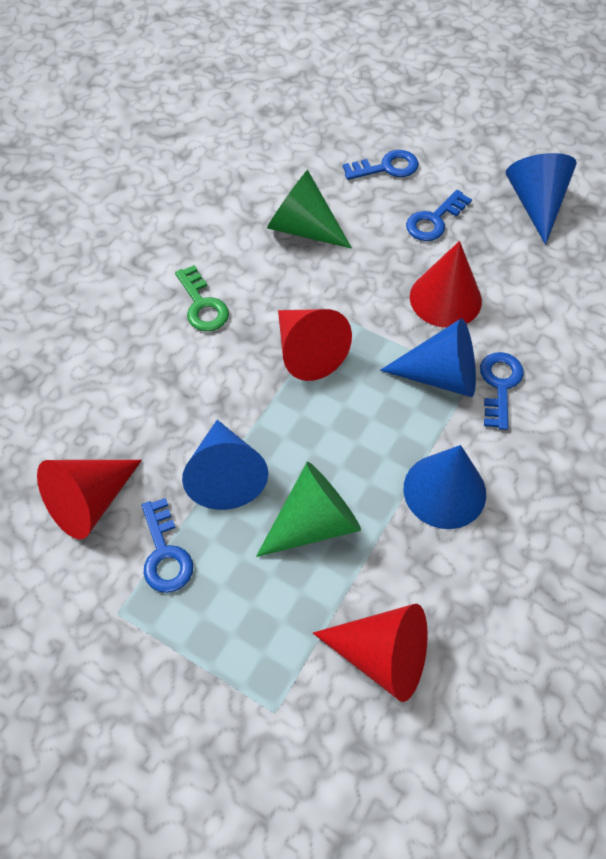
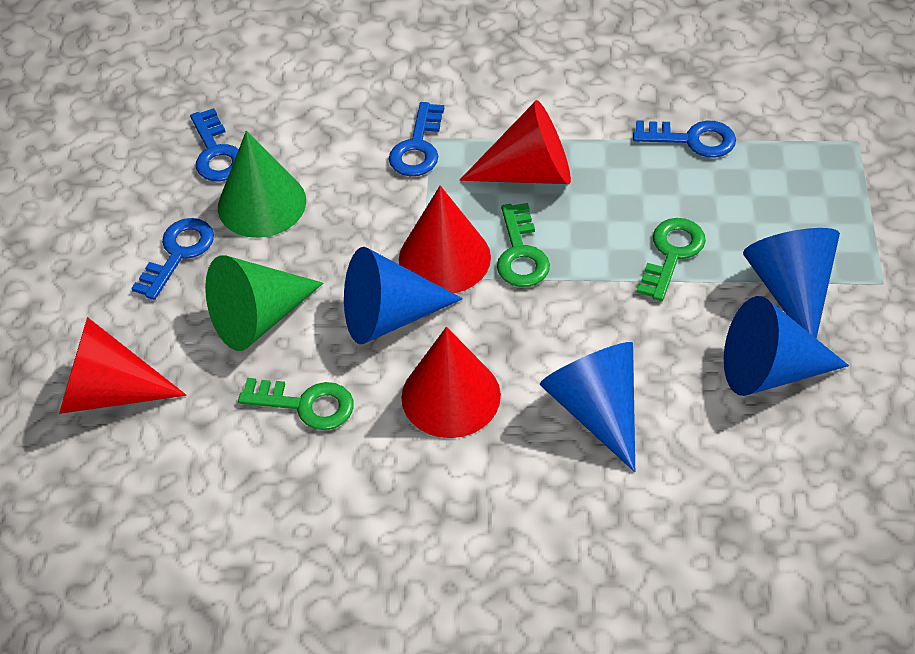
green key: 1 -> 3

